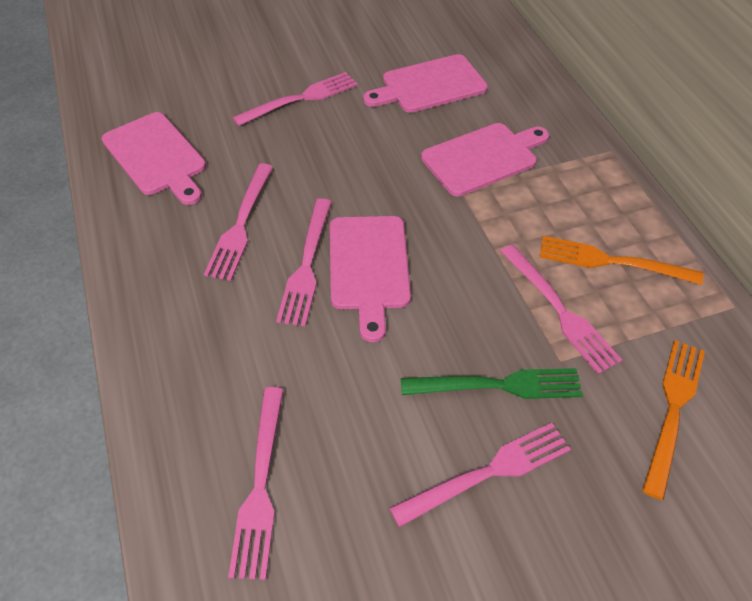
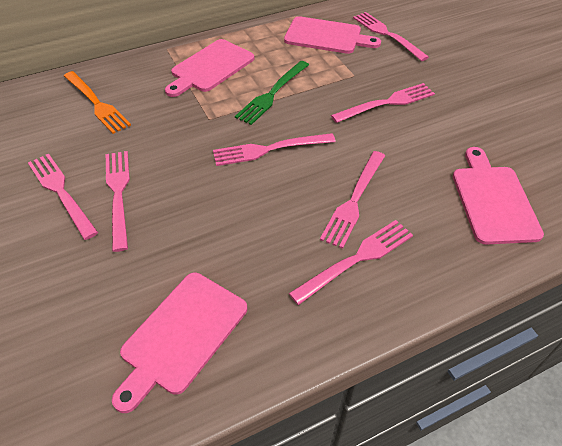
orange fork: 2 -> 1
pink fork: 6 -> 7

